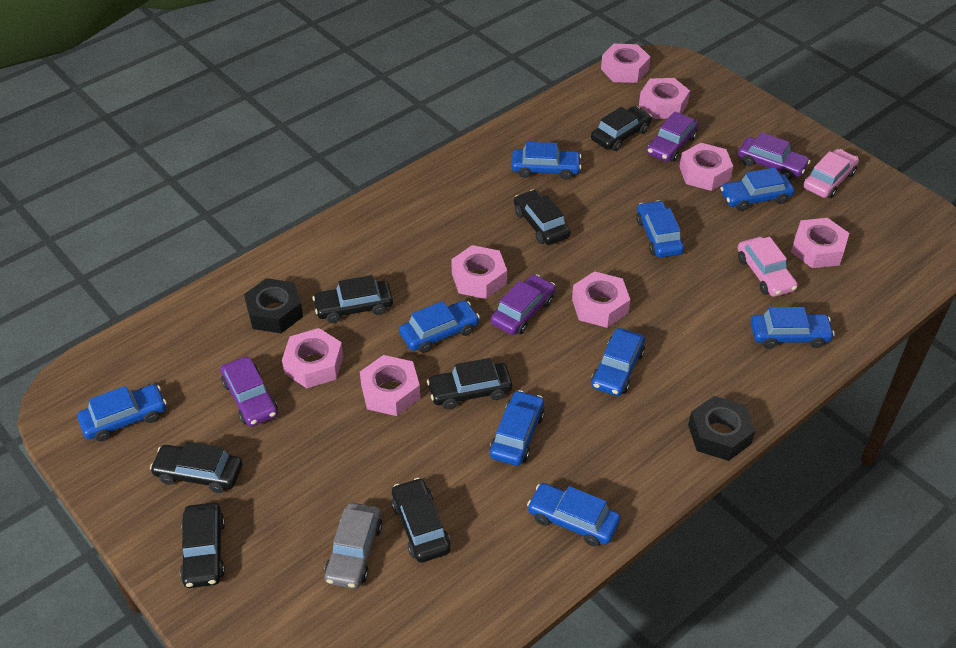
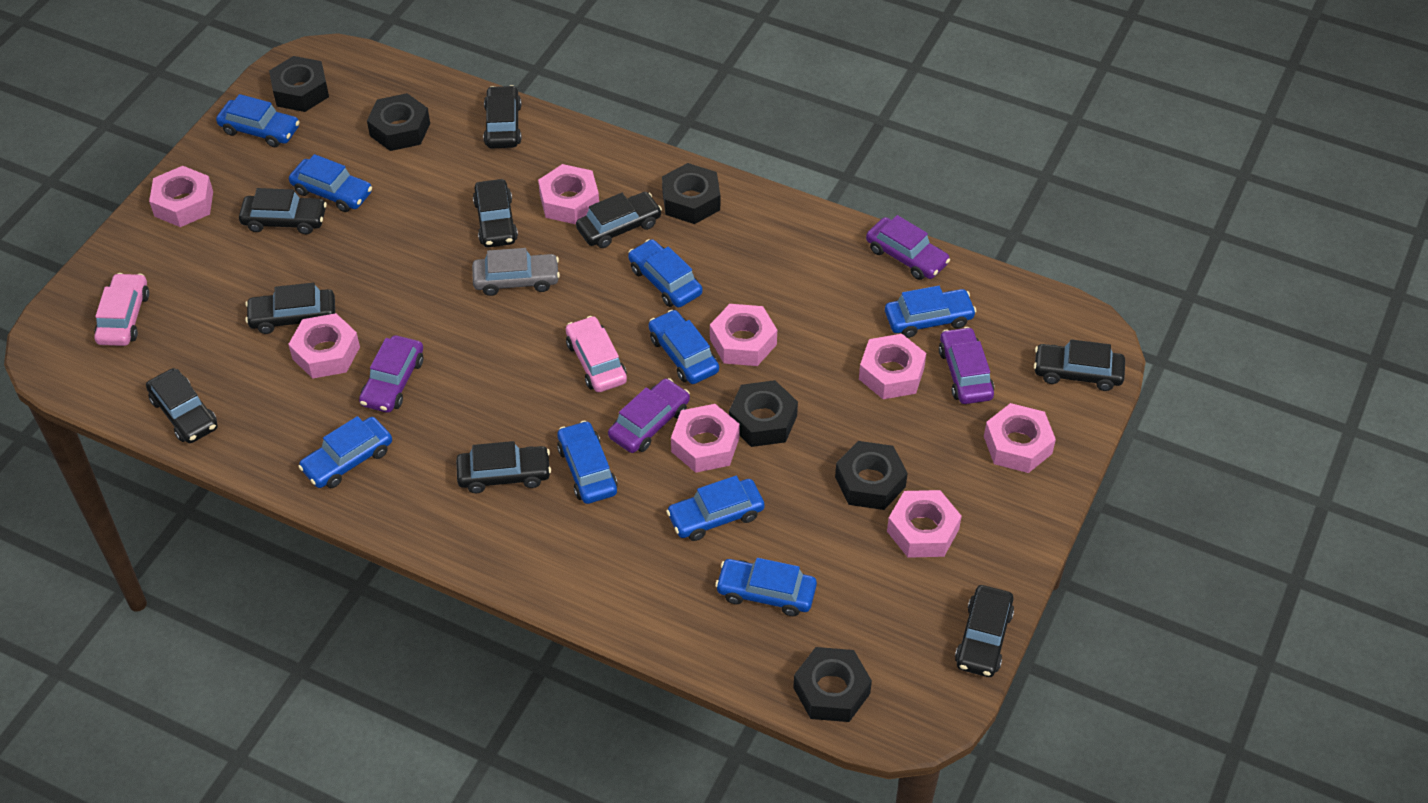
black car: 7 -> 9
black nut: 2 -> 6

